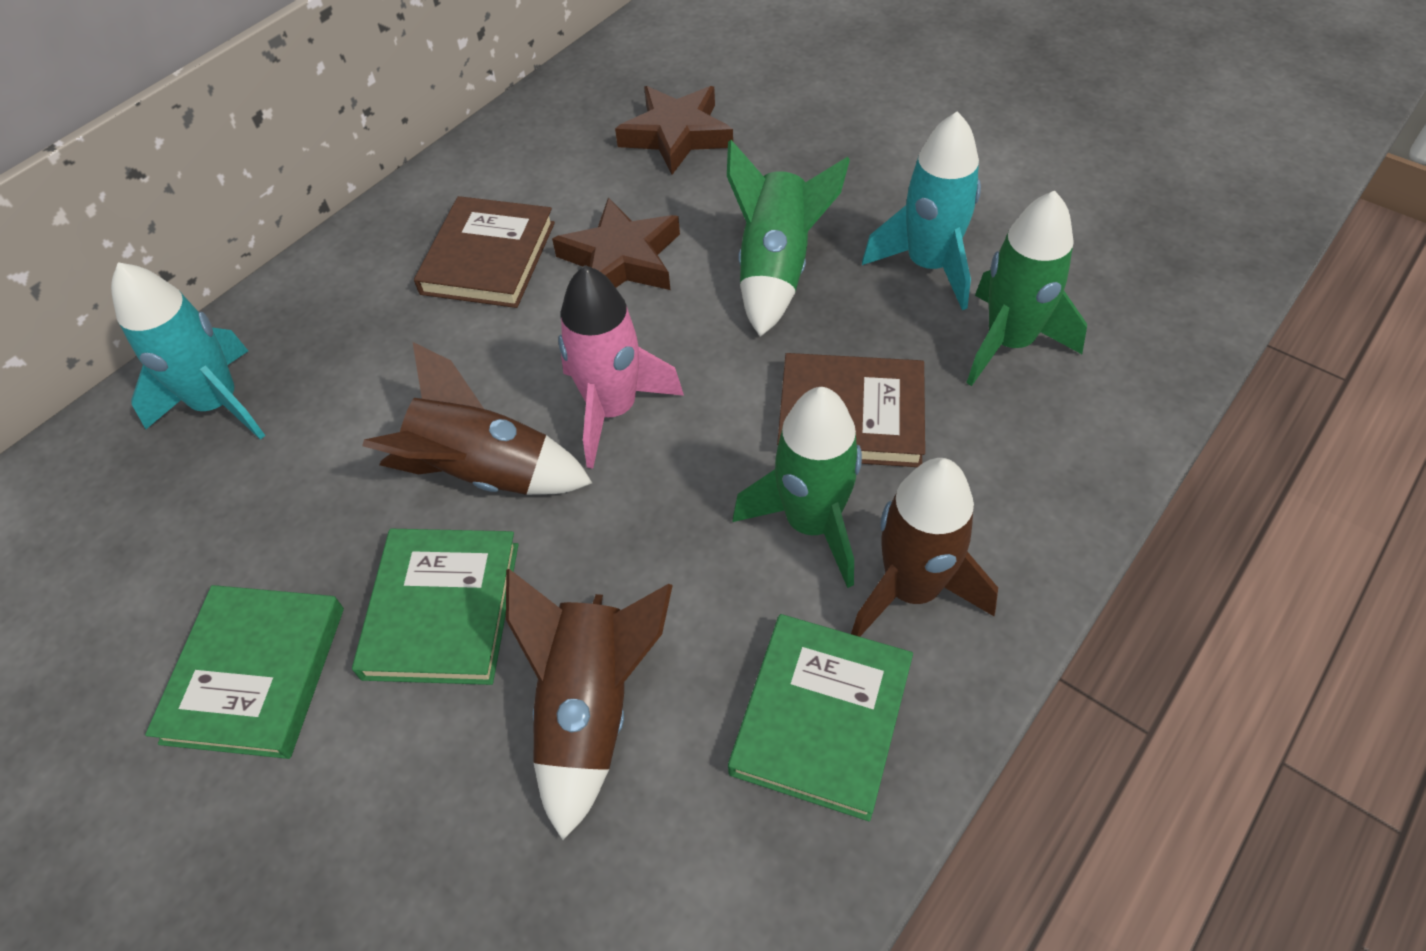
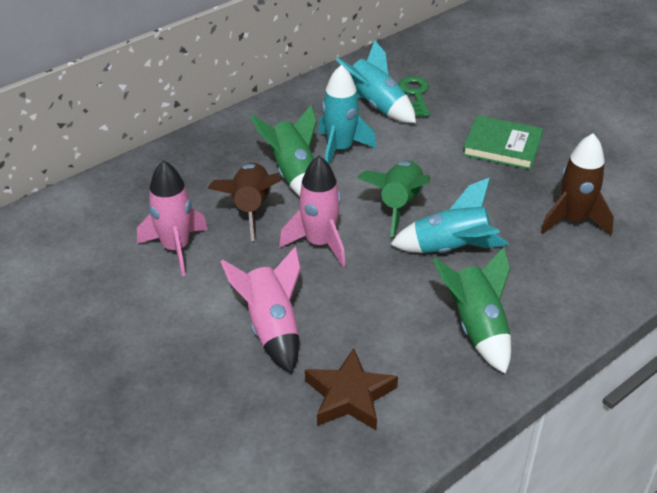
brown book: 2 -> 0
brown rocket: 3 -> 2
brown star: 2 -> 1
green book: 3 -> 1
green key: 0 -> 1
pink rocket: 1 -> 3
turquoise rocket: 2 -> 3

